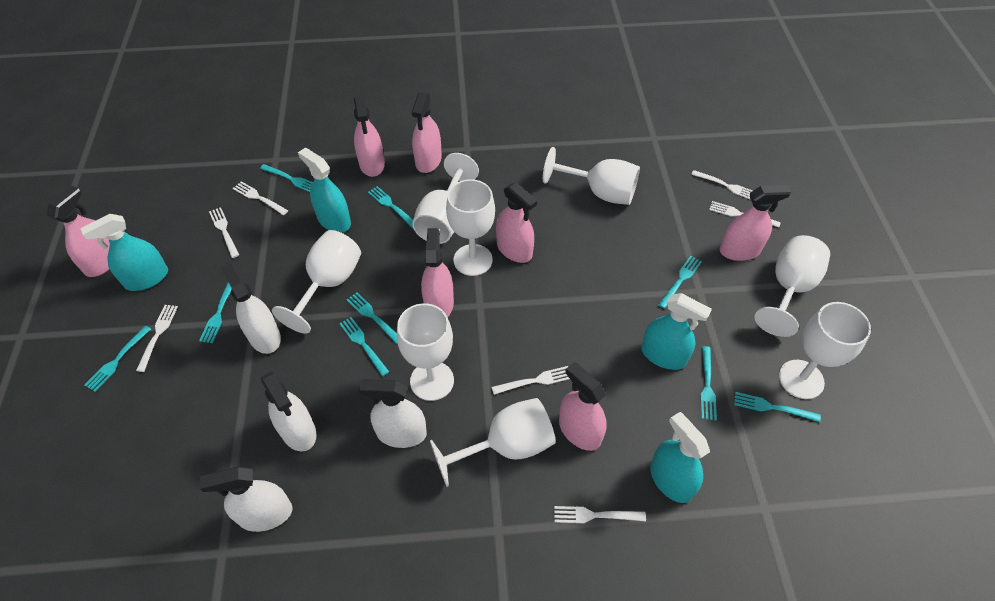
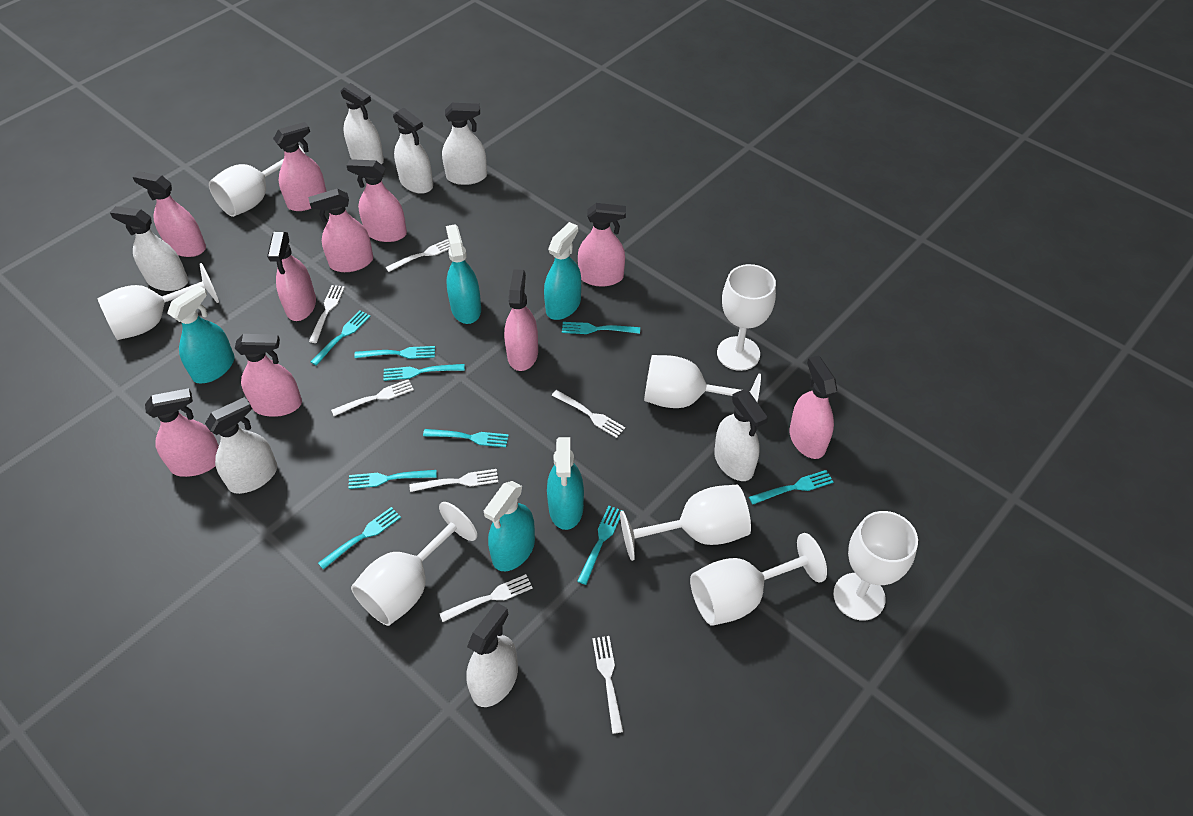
pink spray bottle: 7 -> 10
turquoise spray bottle: 4 -> 5
white spray bottle: 4 -> 7

